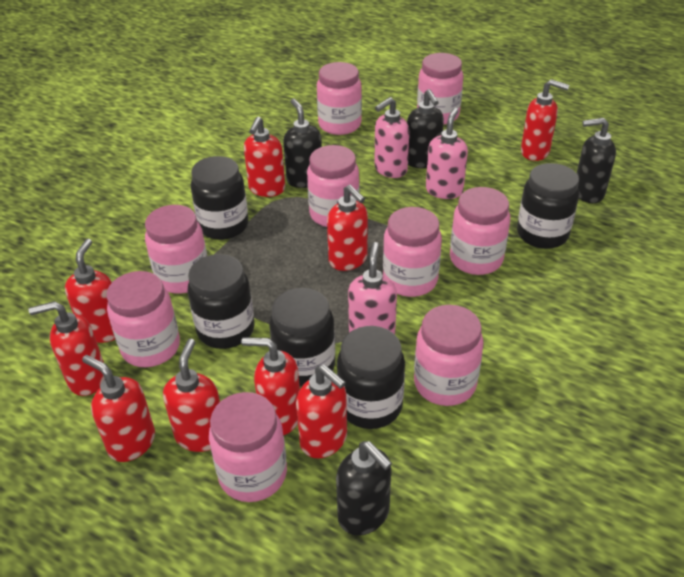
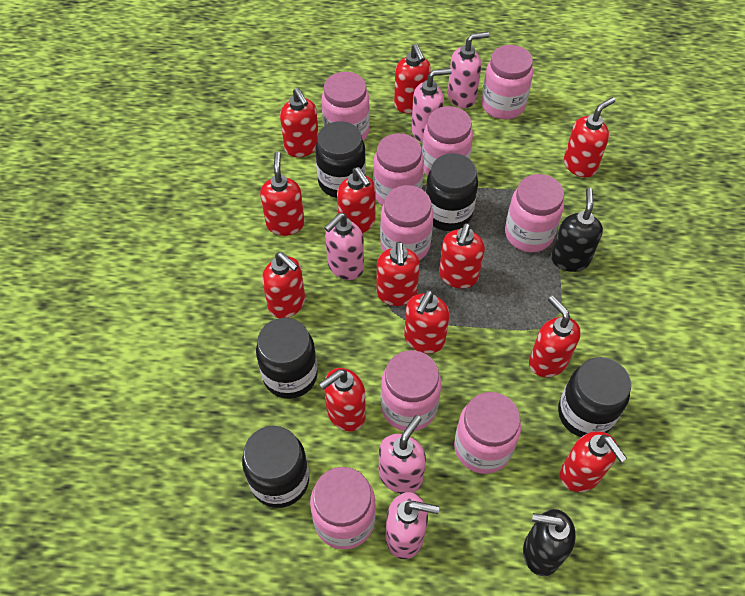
black soap dispenser: 4 -> 2
pink soap dispenser: 3 -> 5
red soap dispenser: 9 -> 12

